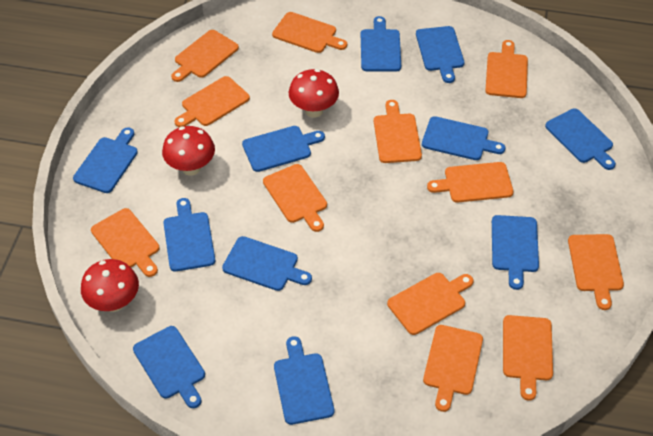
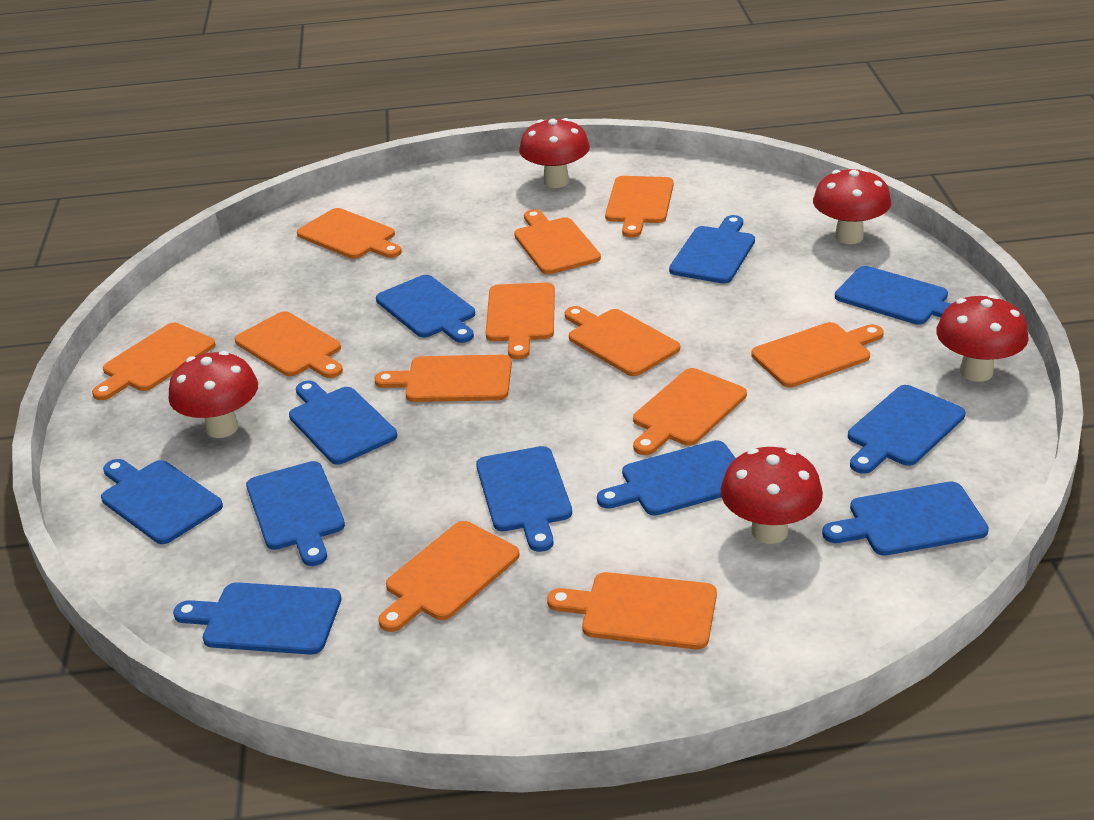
red mushroom: 3 -> 5

